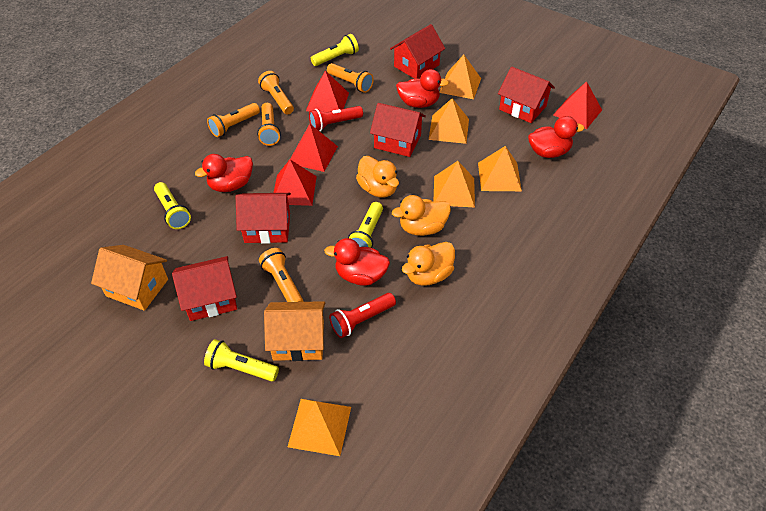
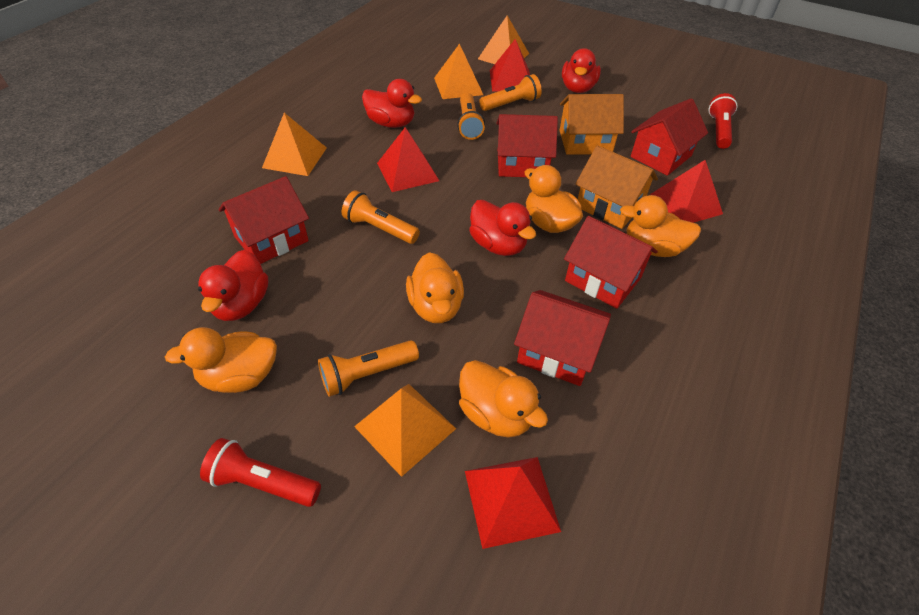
orange duck: 3 -> 5
orange flashlight: 5 -> 4
orange pyramid: 5 -> 4
yellow flashlight: 4 -> 0

